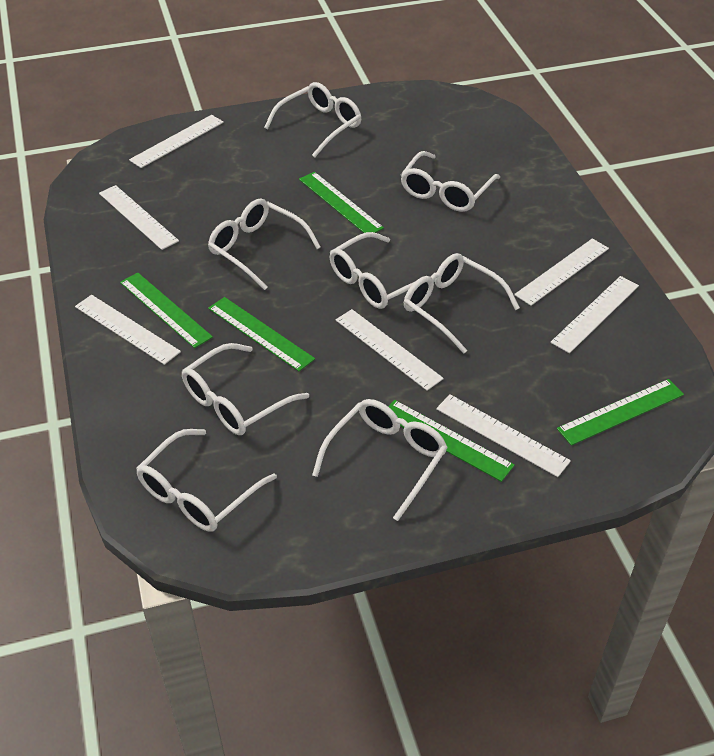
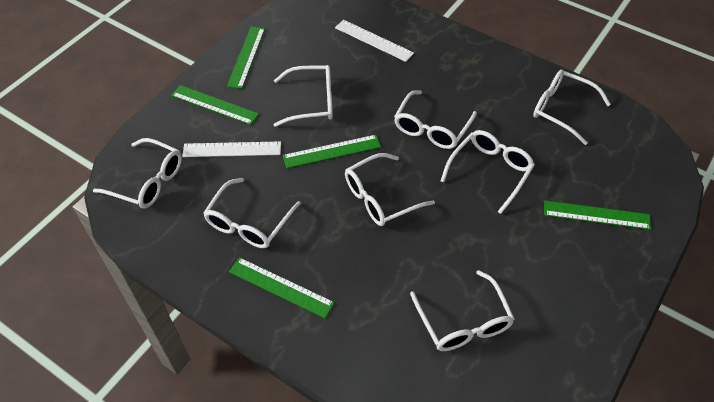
white ruler: 7 -> 2

